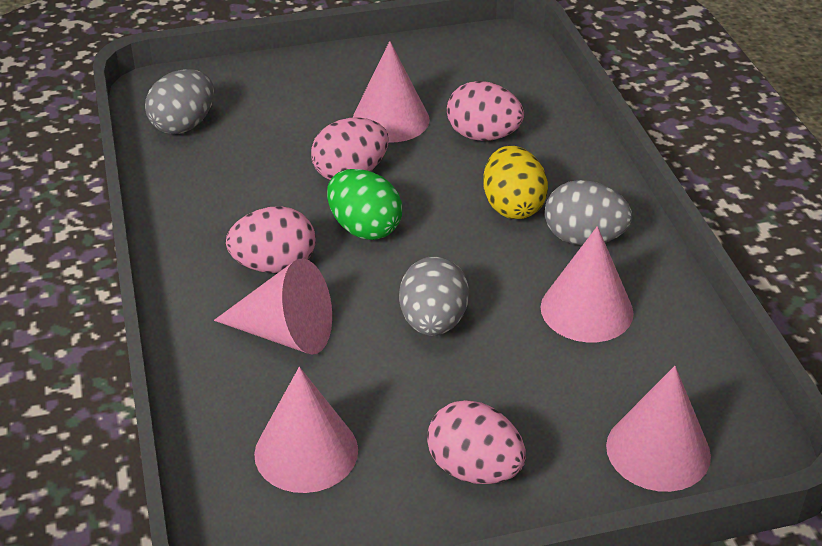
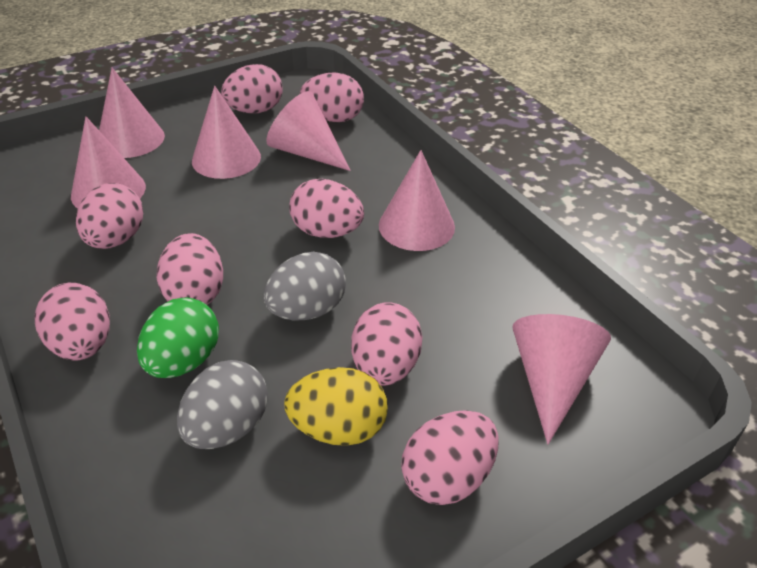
grey egg: 3 -> 2
pink cone: 5 -> 6
pink egg: 4 -> 8

